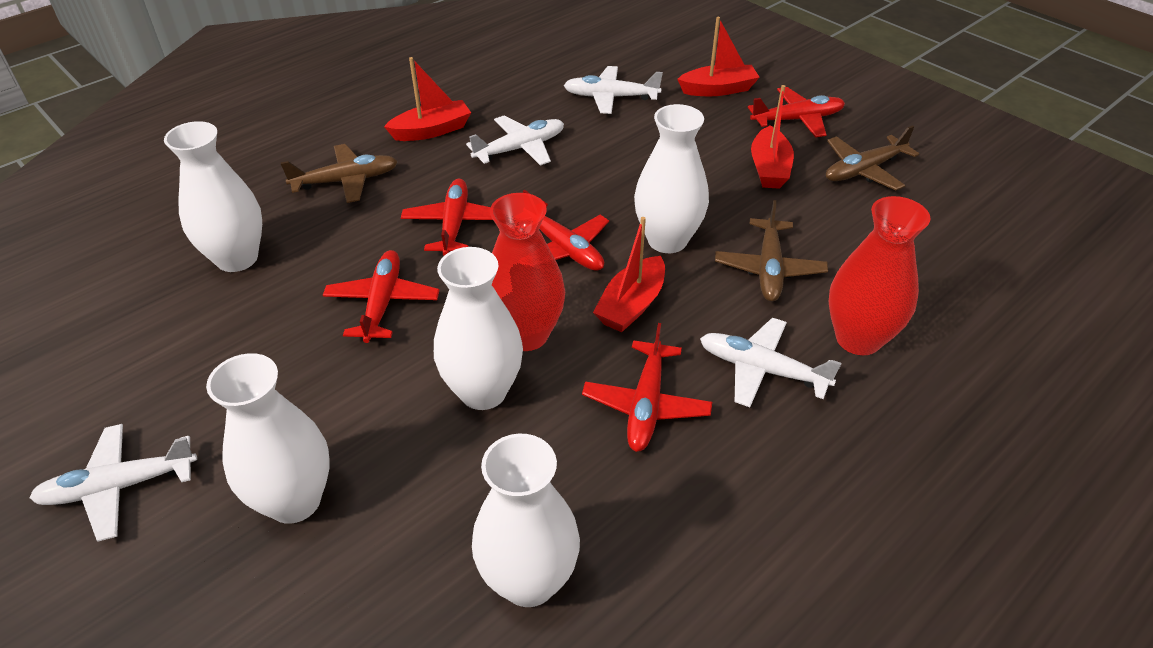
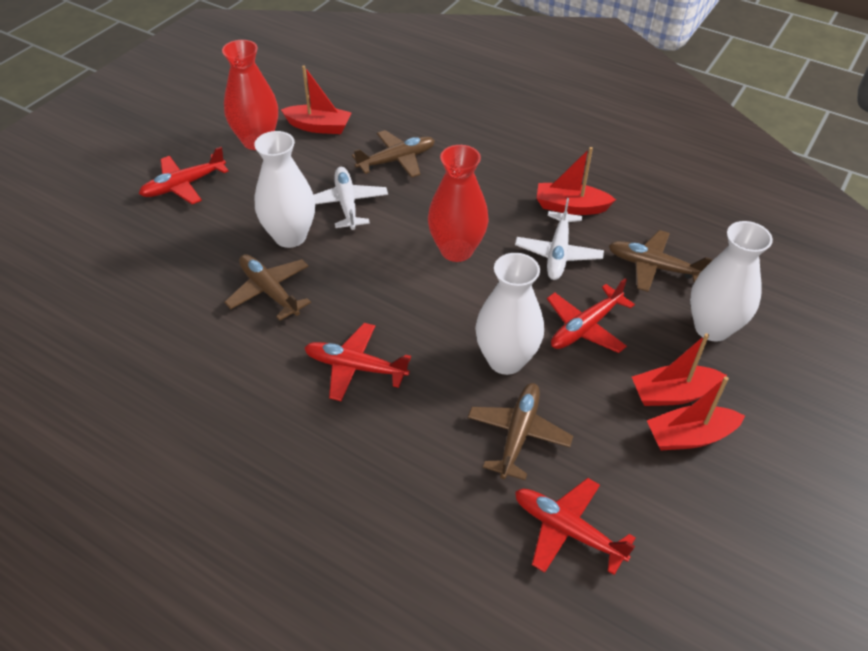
brown plane: 3 -> 4
red plane: 5 -> 4
white plane: 4 -> 2
white vase: 5 -> 3

